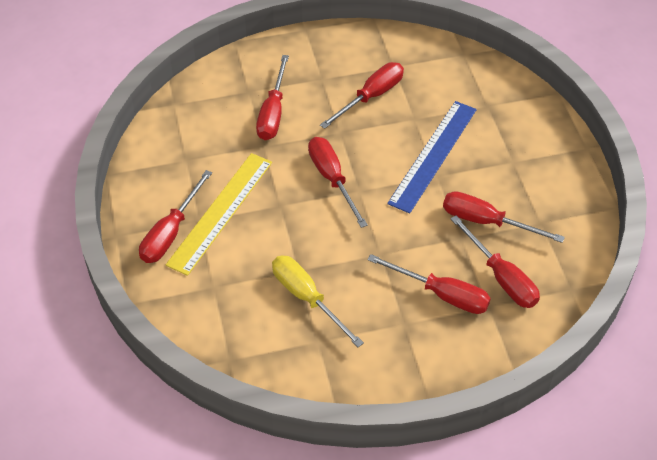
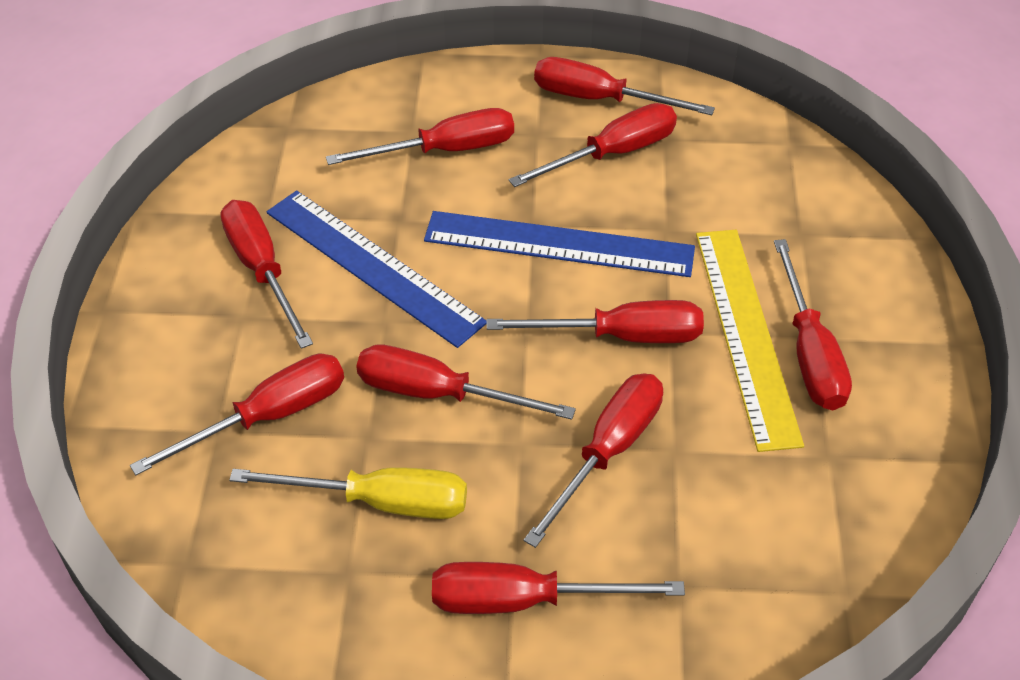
blue ruler: 1 -> 2
red screwdriver: 7 -> 10

